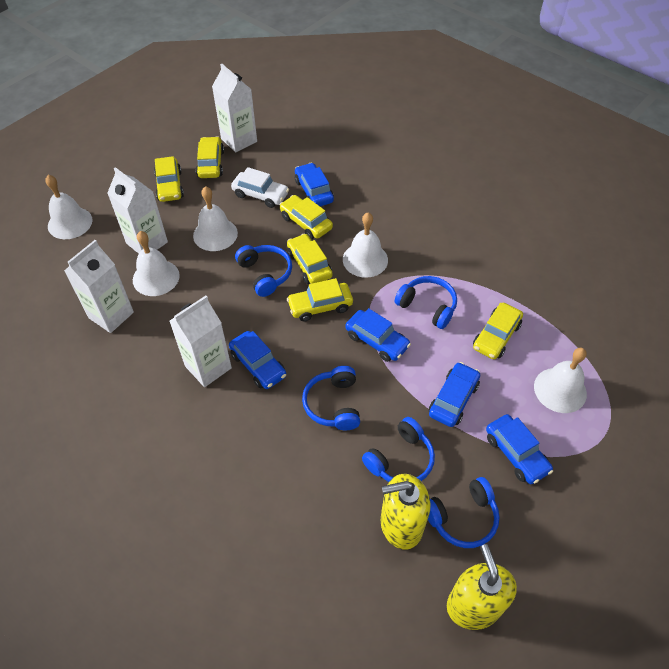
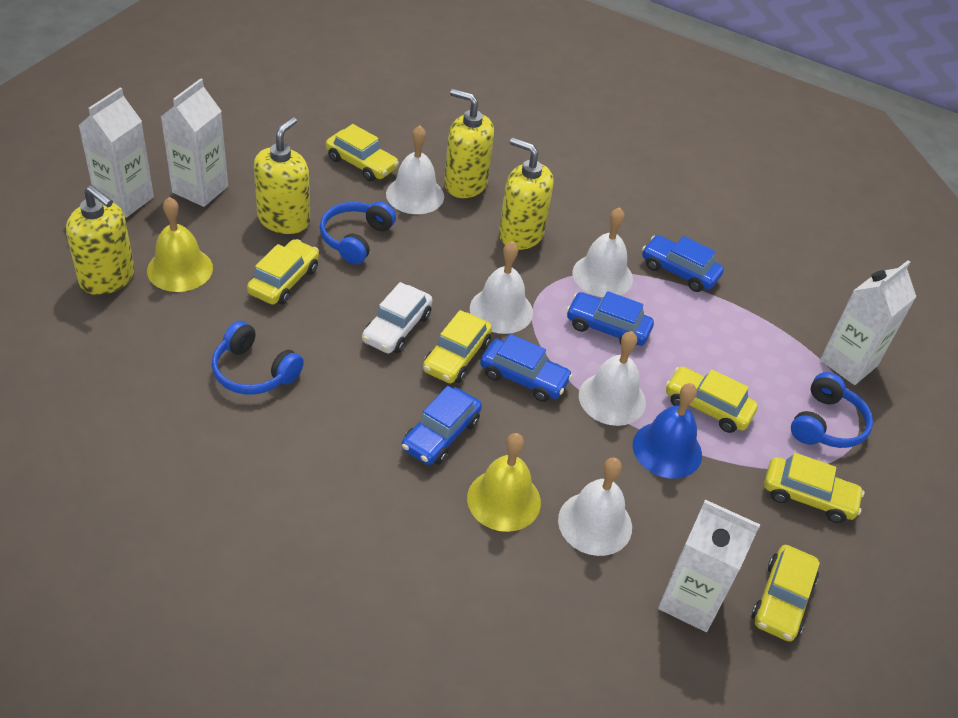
blue bell: 0 -> 1
blue car: 5 -> 4
blue headphones: 5 -> 3
yellow bell: 0 -> 2
yellow soap dispenser: 2 -> 4

